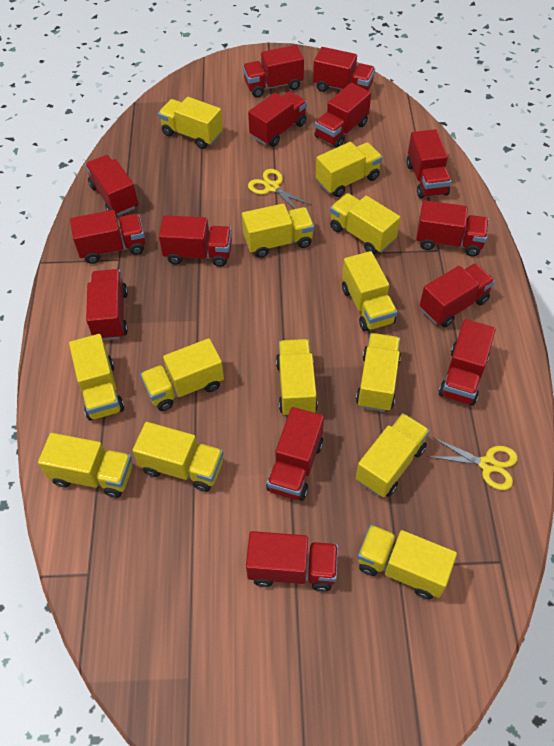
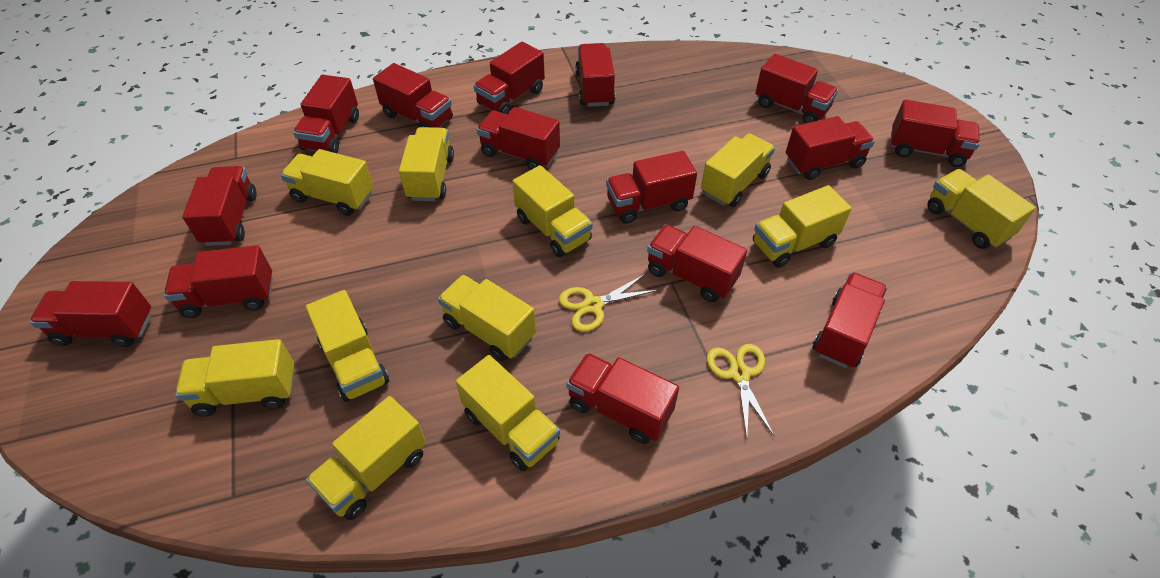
red truck: 14 -> 15
yellow truck: 13 -> 11

